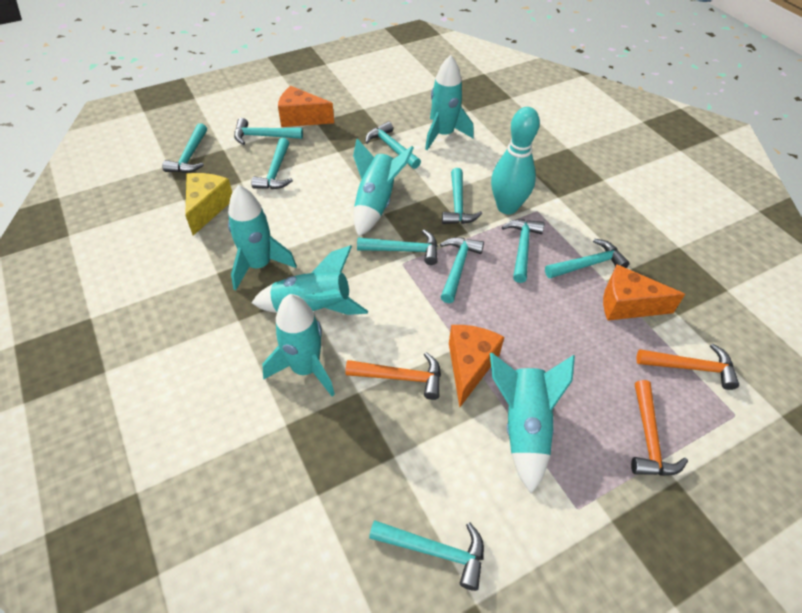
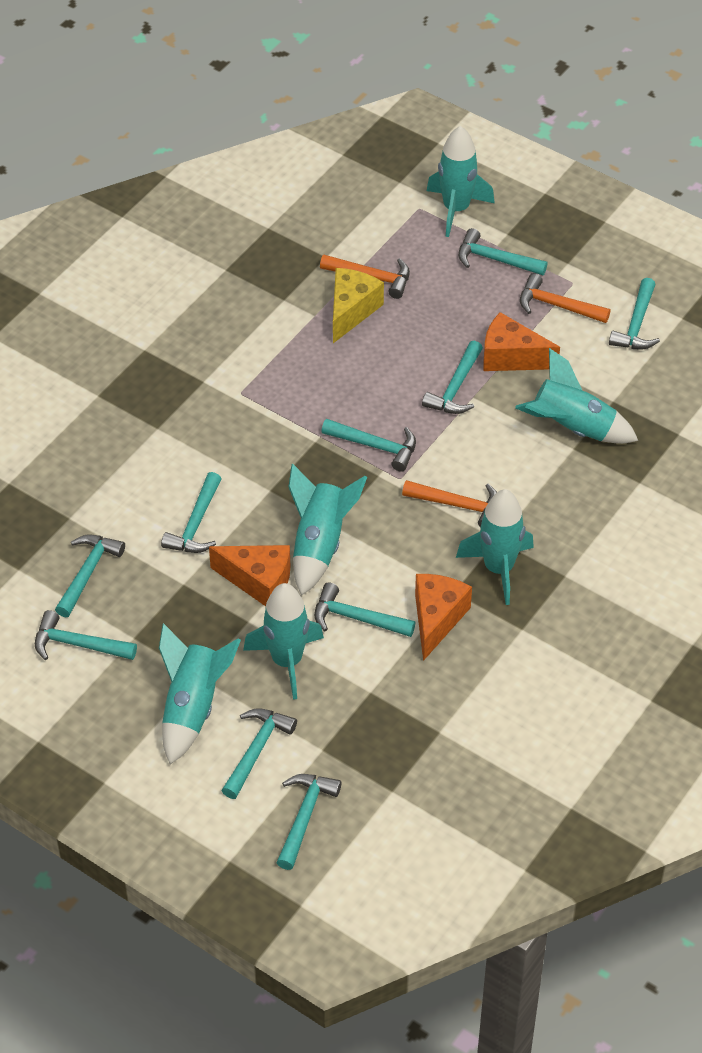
turquoise bowling pin: 1 -> 0

